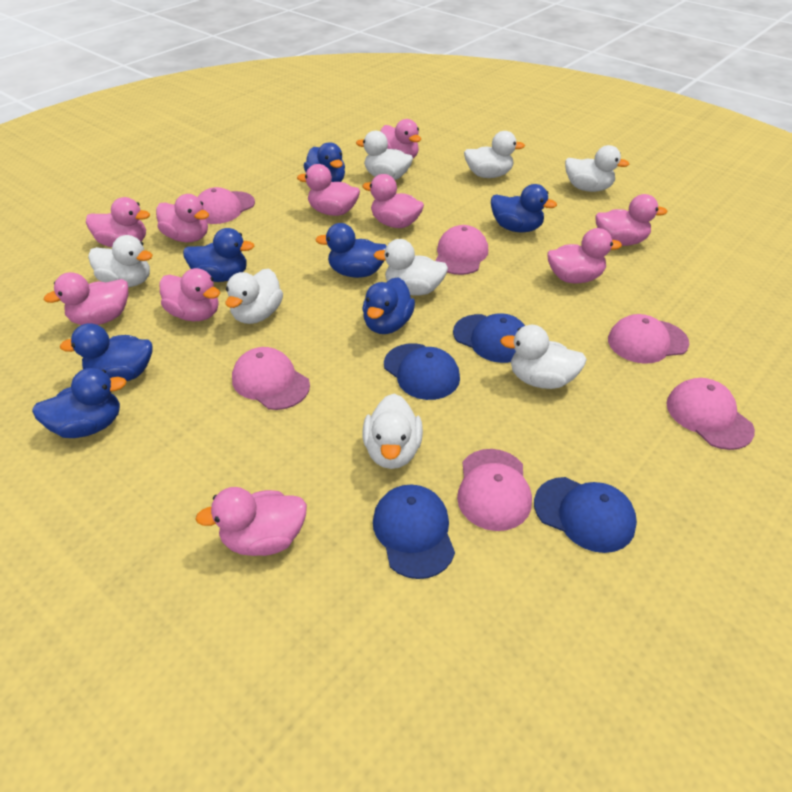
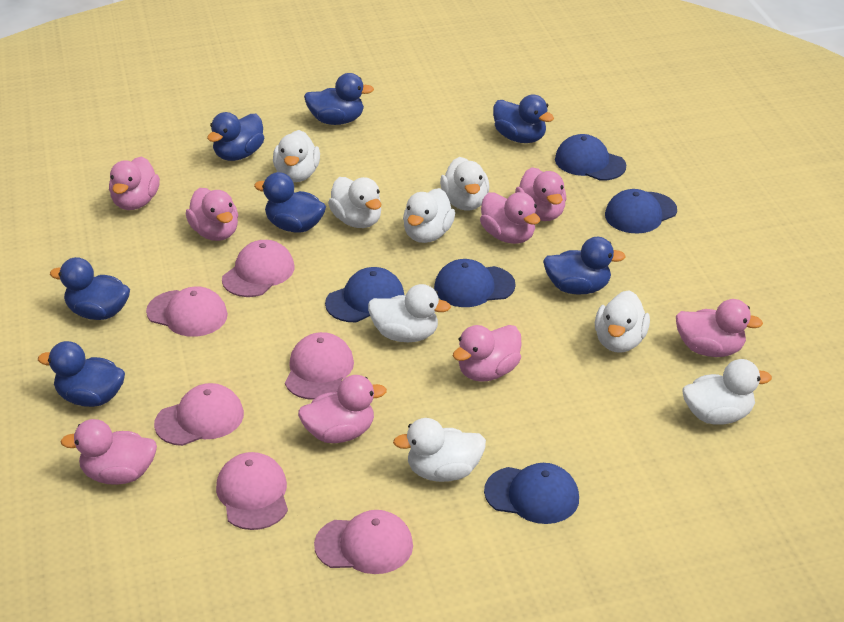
blue cap: 4 -> 5
pink duck: 10 -> 8

